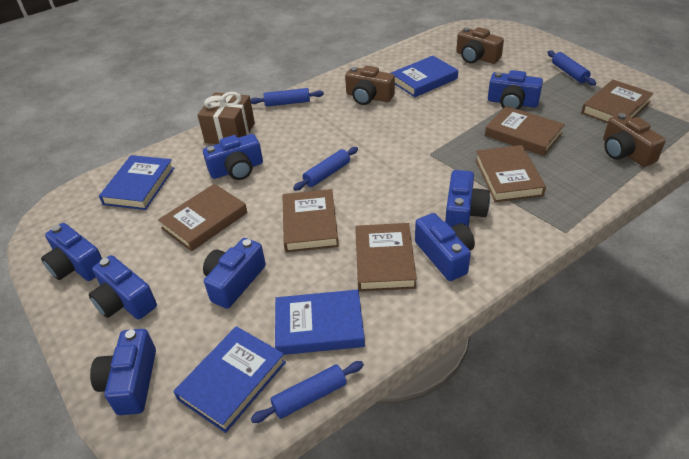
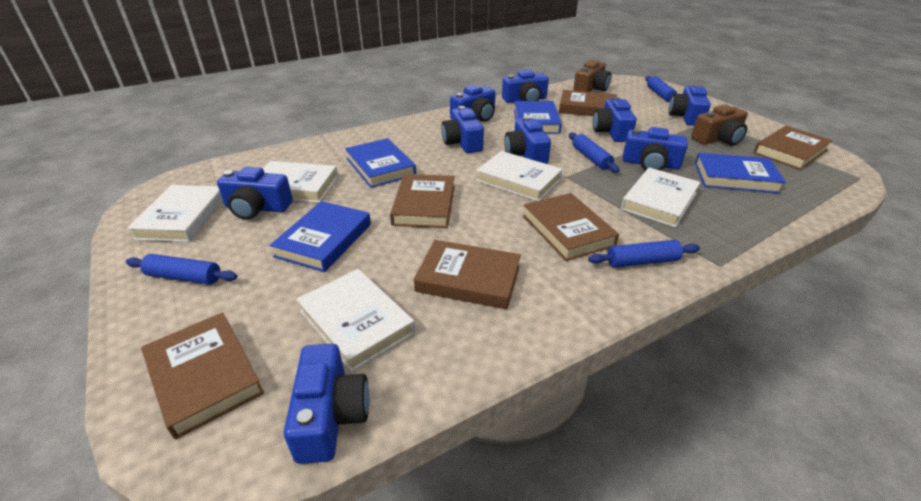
blue camera: 8 -> 9
brown camera: 3 -> 2
brown gift: 1 -> 0
white book: 0 -> 5

